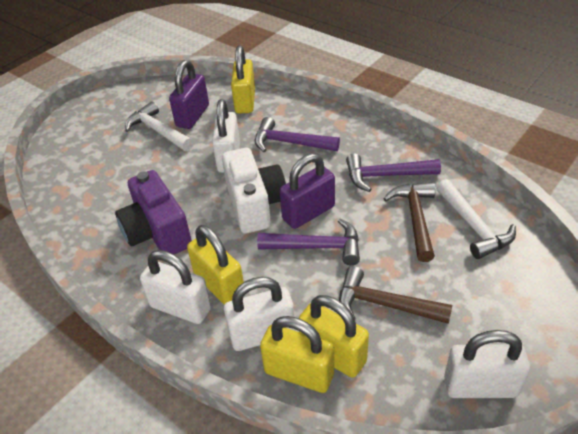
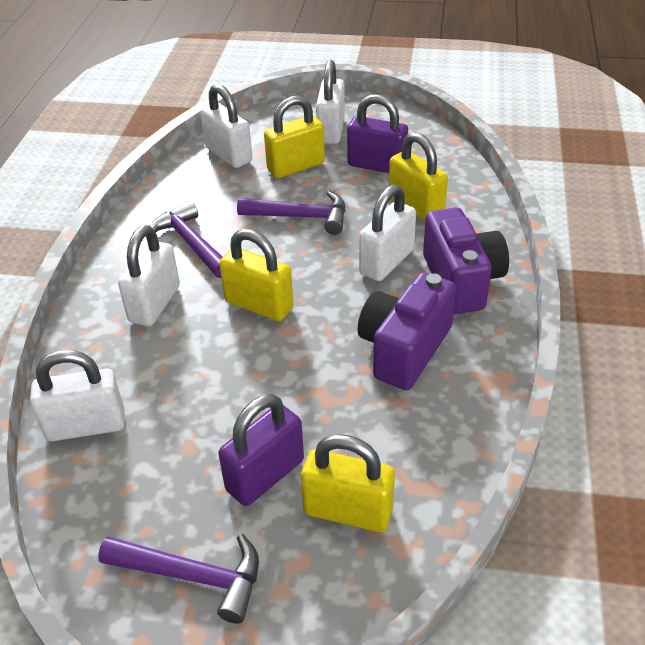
brown hammer: 2 -> 0
purple camera: 1 -> 2
white camera: 1 -> 0
white hammer: 2 -> 0
white padlock: 4 -> 5

